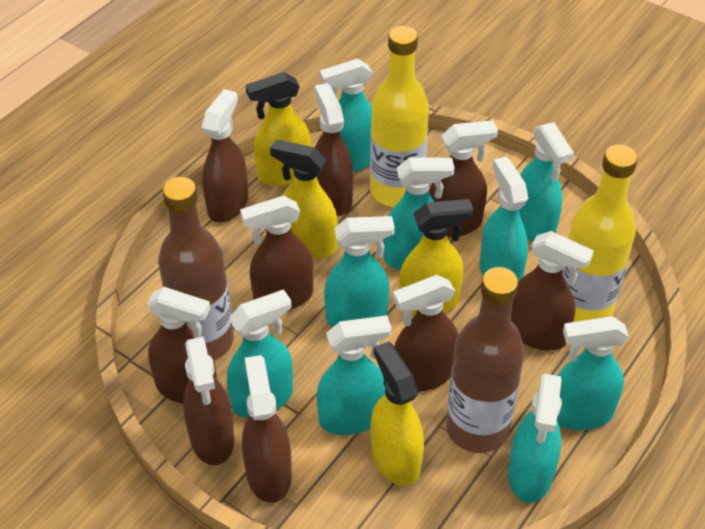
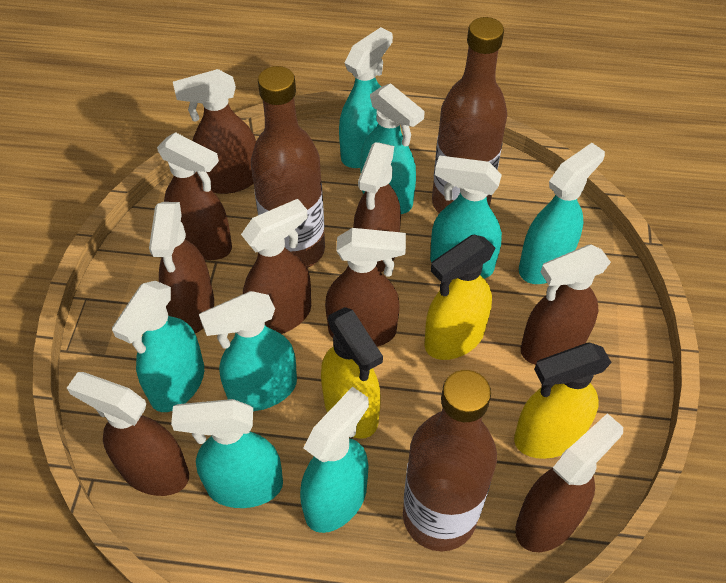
brown bottle: 2 -> 3
turquoise spray bottle: 9 -> 8
yellow bottle: 2 -> 0
yellow spray bottle: 4 -> 3

